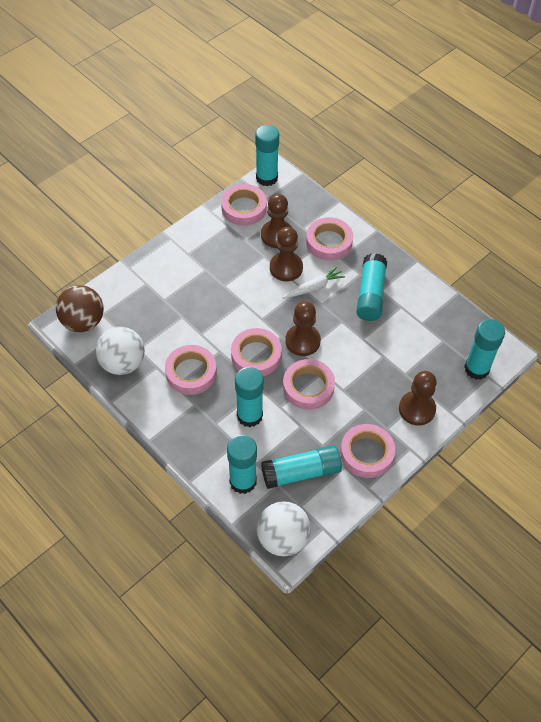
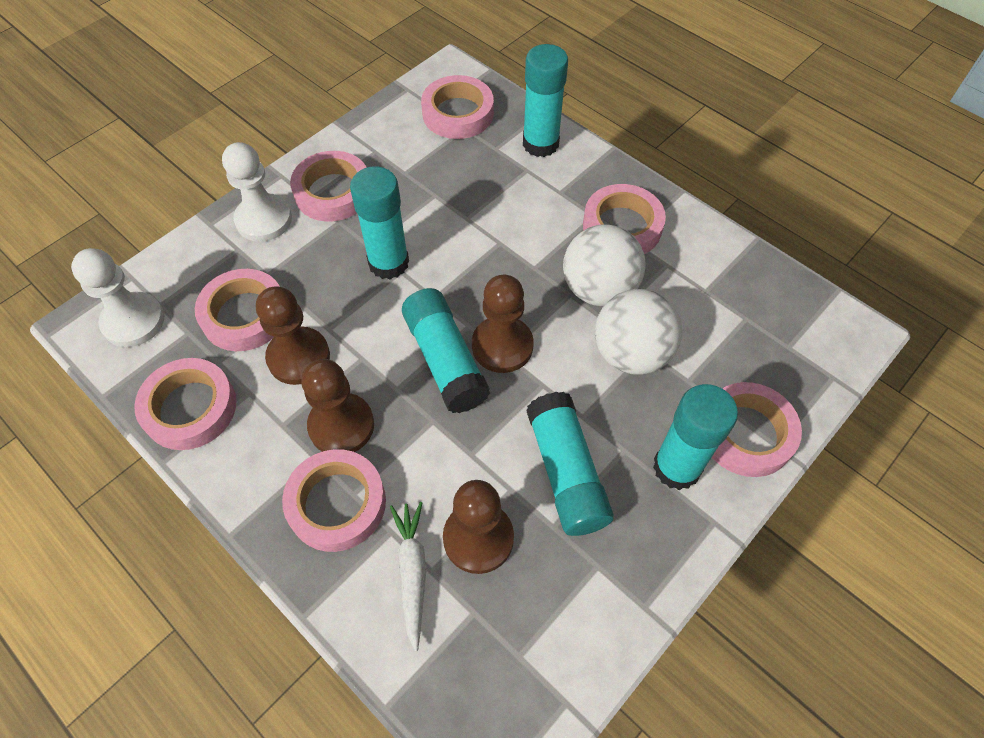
brown ball: 1 -> 0
pink tape: 6 -> 7
turquoise glue stick: 6 -> 5
white pawn: 0 -> 2

